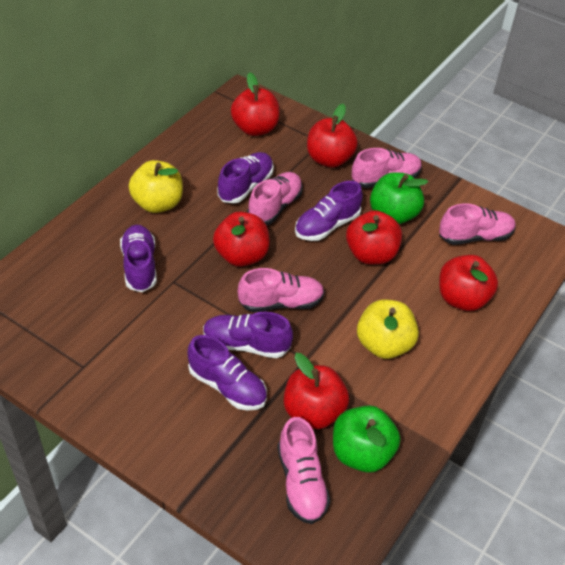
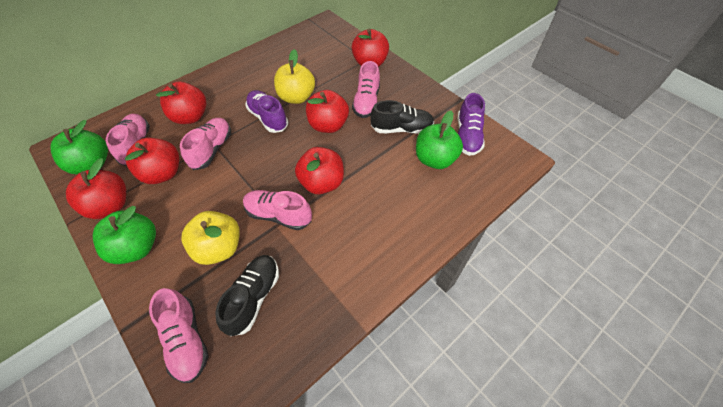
black shoe: 0 -> 2
green apple: 2 -> 3
purple shoe: 5 -> 2

